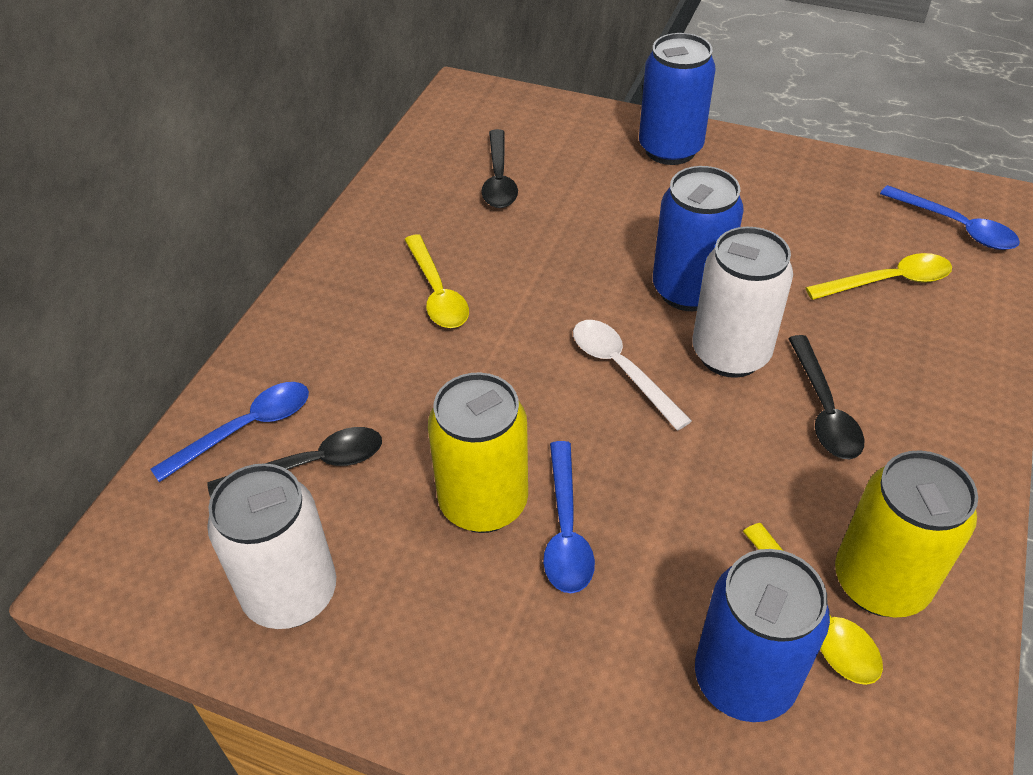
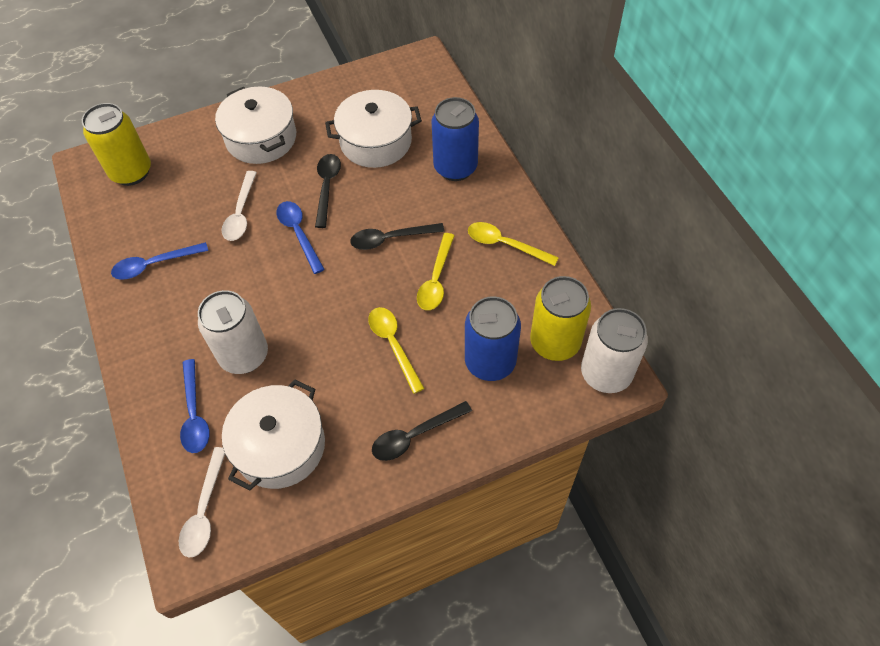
blue can: 3 -> 2
white pot: 0 -> 3
white spoon: 1 -> 2

